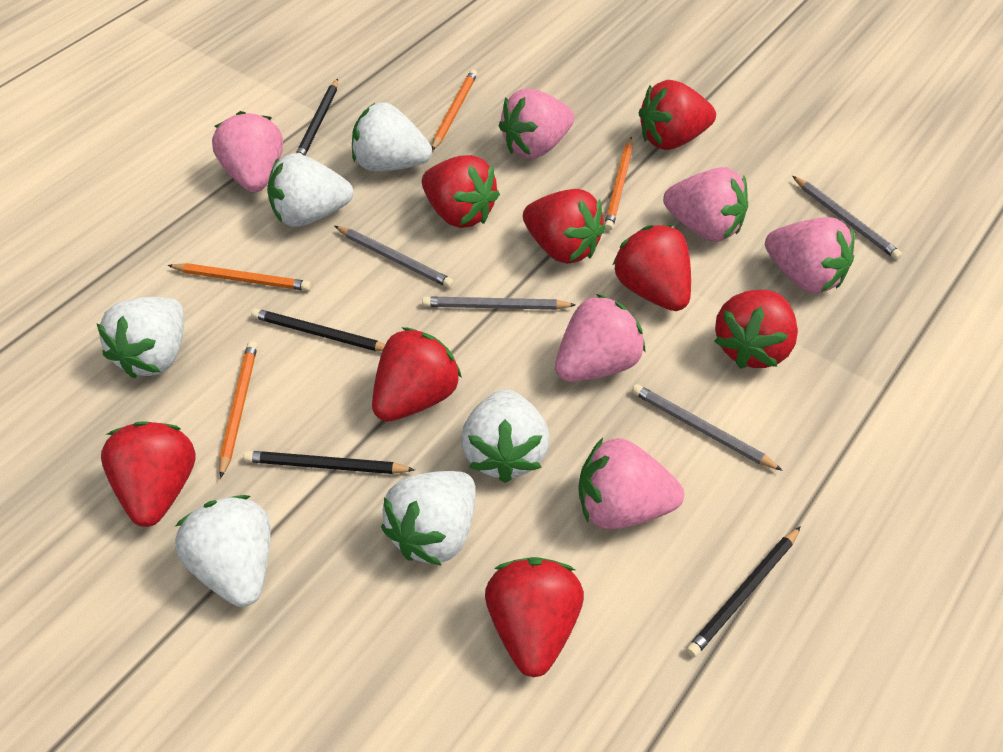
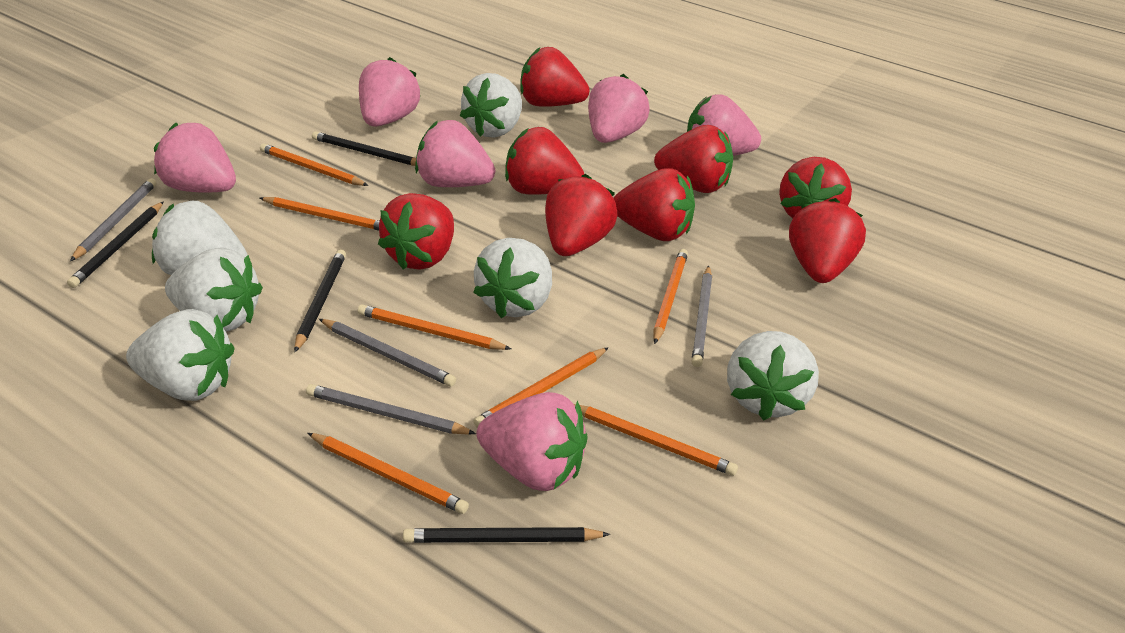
orange pencil: 4 -> 7

